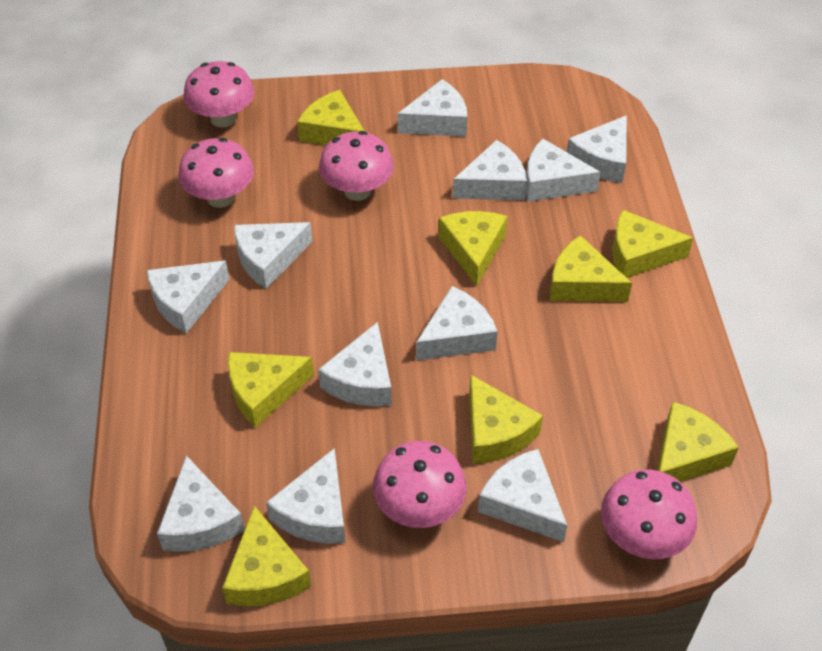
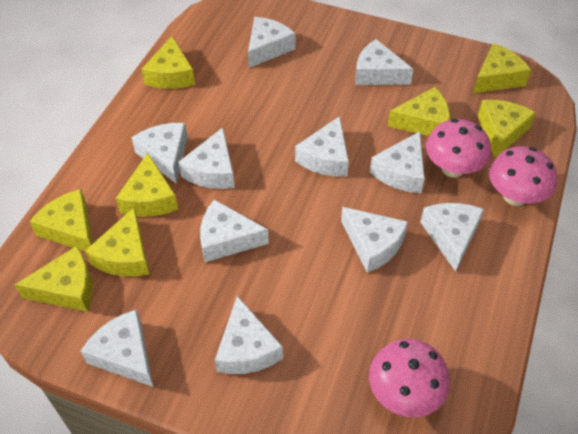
pink mushroom: 5 -> 3

